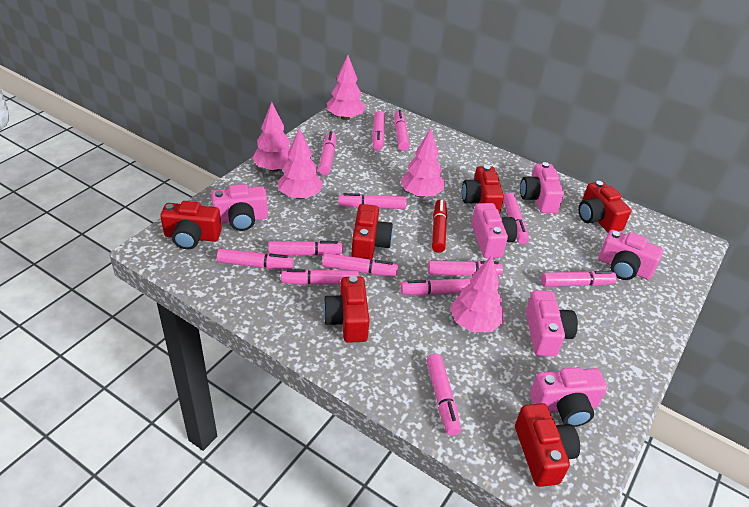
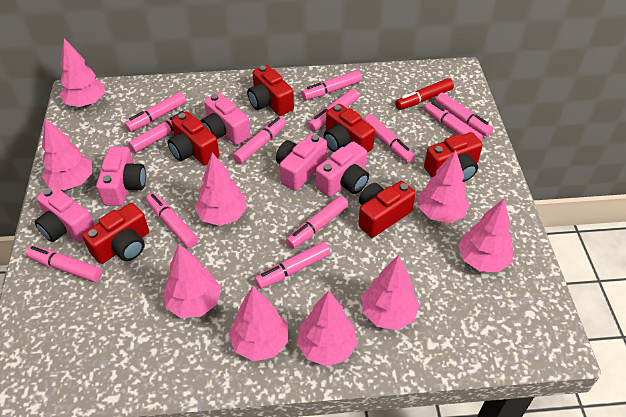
pink camera: 6 -> 5
pink marker: 13 -> 12
pink tree: 5 -> 9

